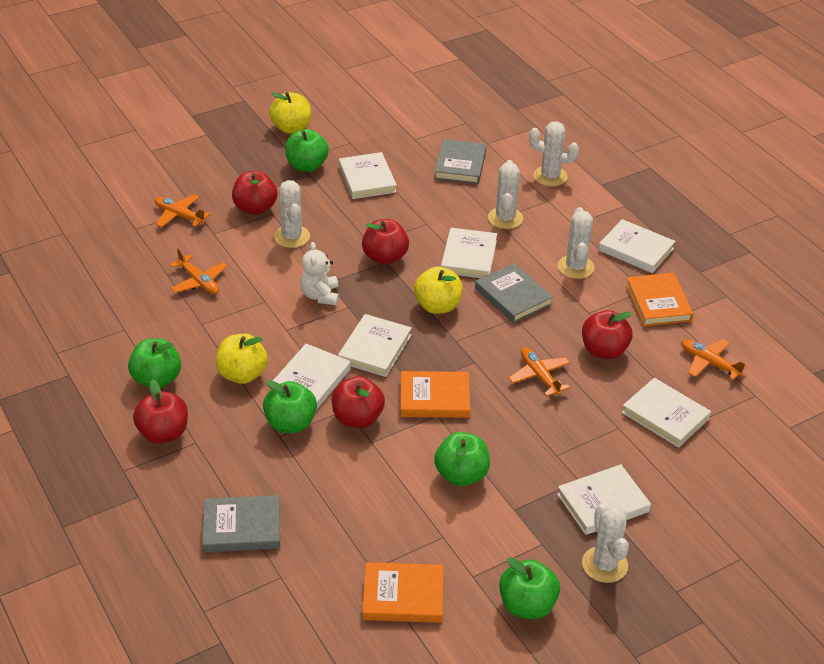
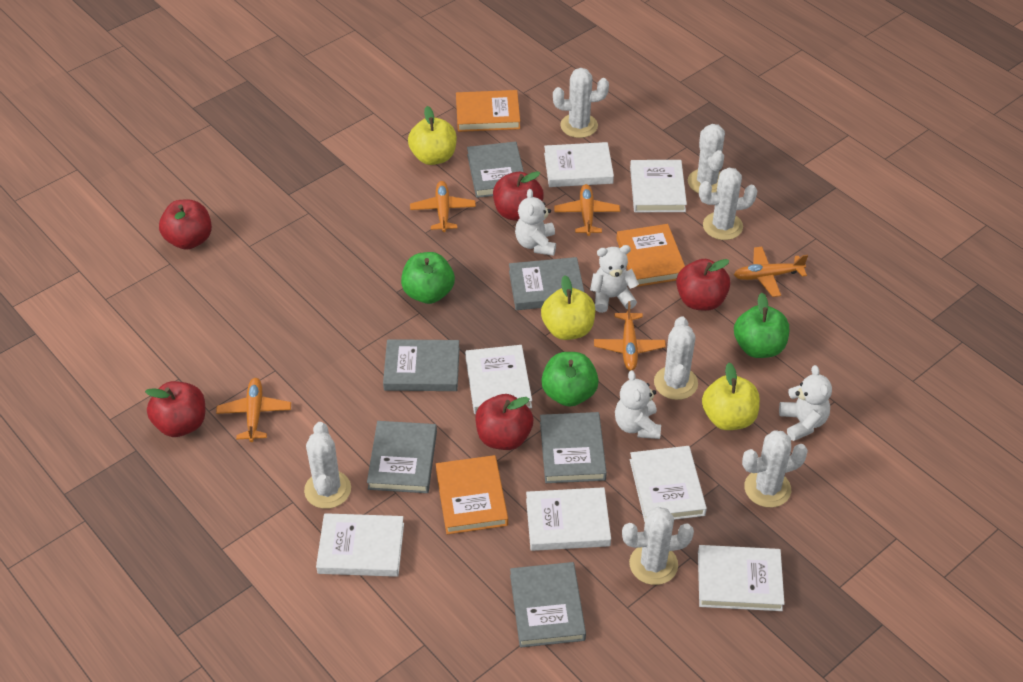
green apple: 5 -> 3
grey book: 3 -> 6
orange plane: 4 -> 5
white cactus: 5 -> 7
white teddy bear: 1 -> 4

